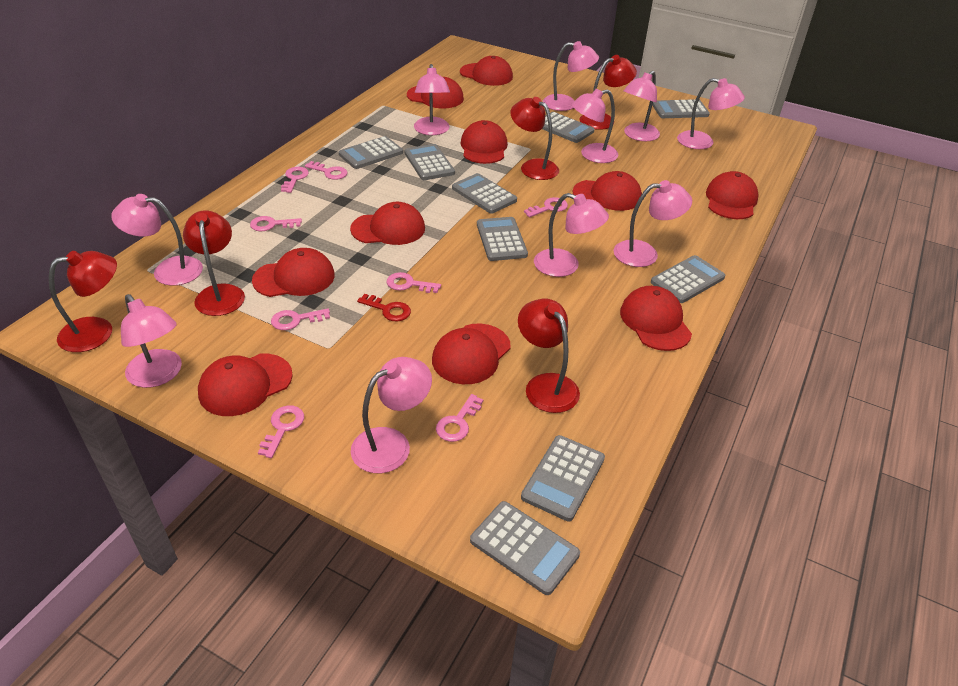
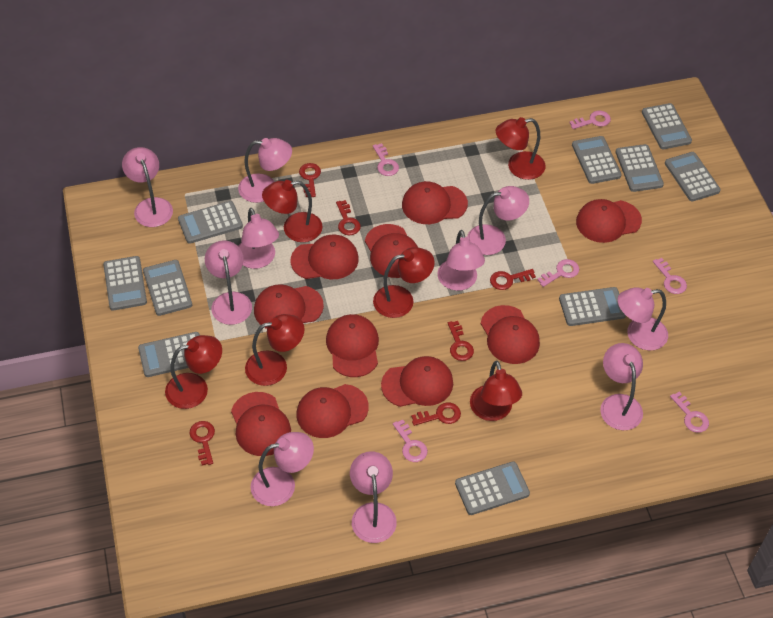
grey calculator: 9 -> 10
pink key: 8 -> 6
red key: 1 -> 6
red lamp: 5 -> 6

